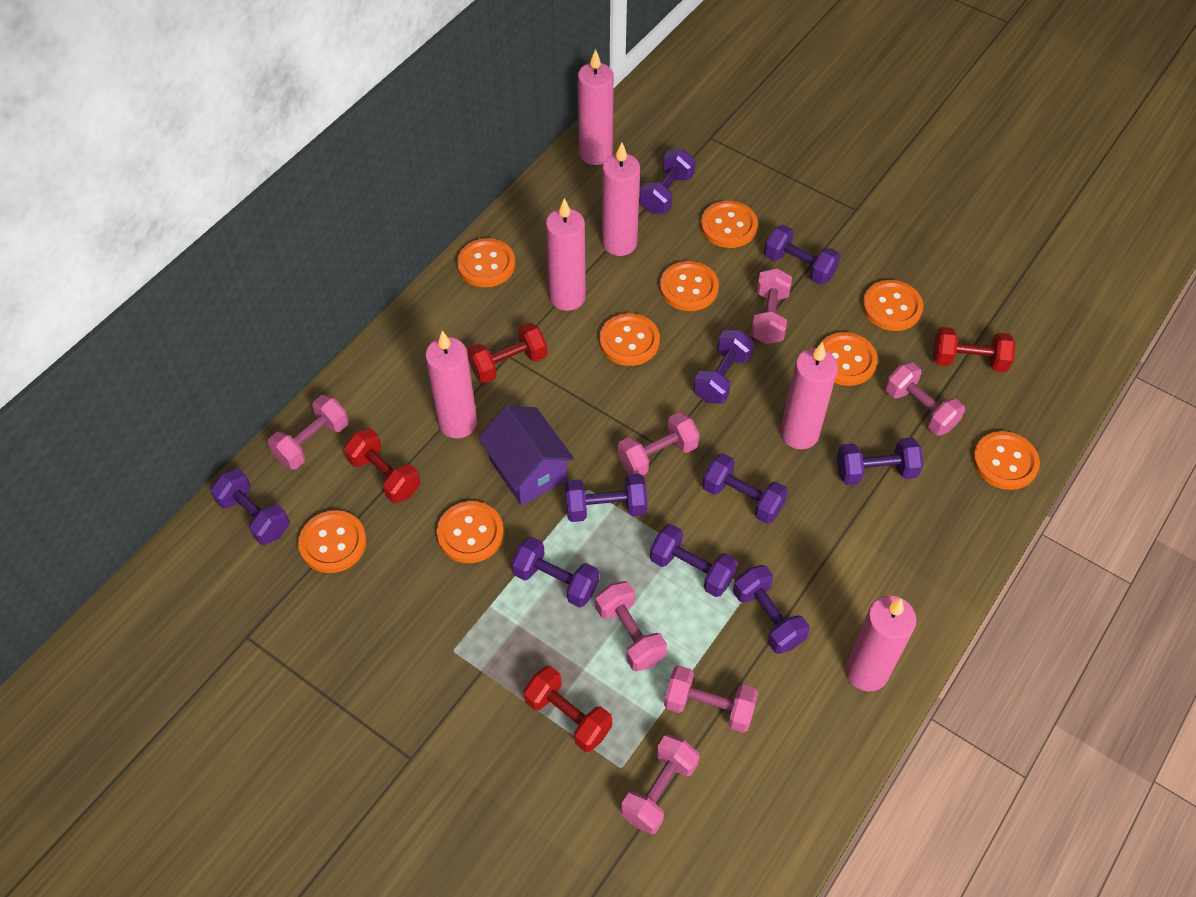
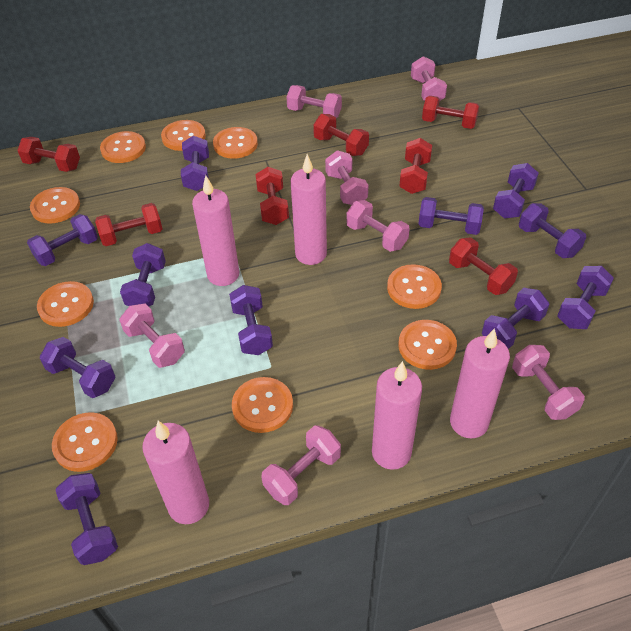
pink candle: 6 -> 5
purple dumbbell: 10 -> 11
purple house: 1 -> 0
red dumbbell: 4 -> 7

